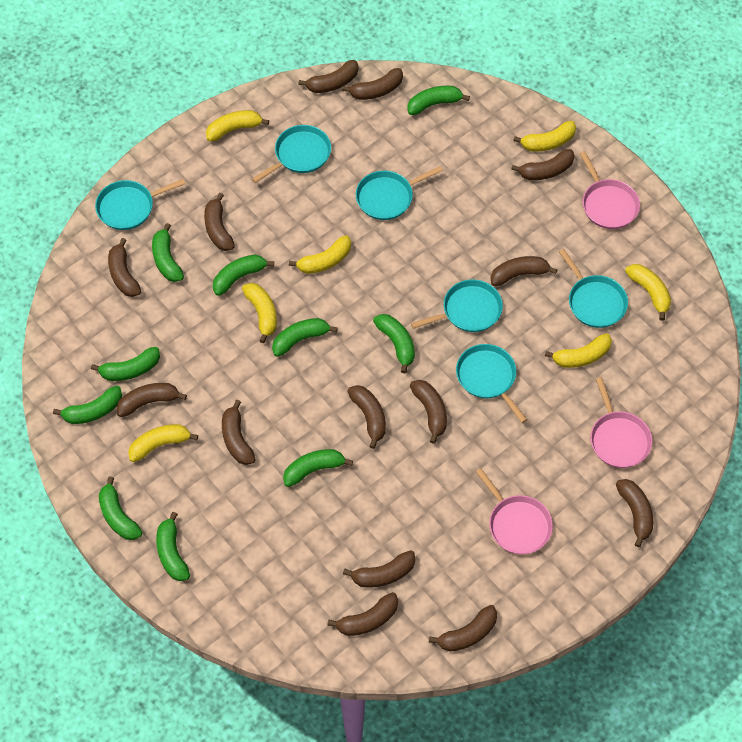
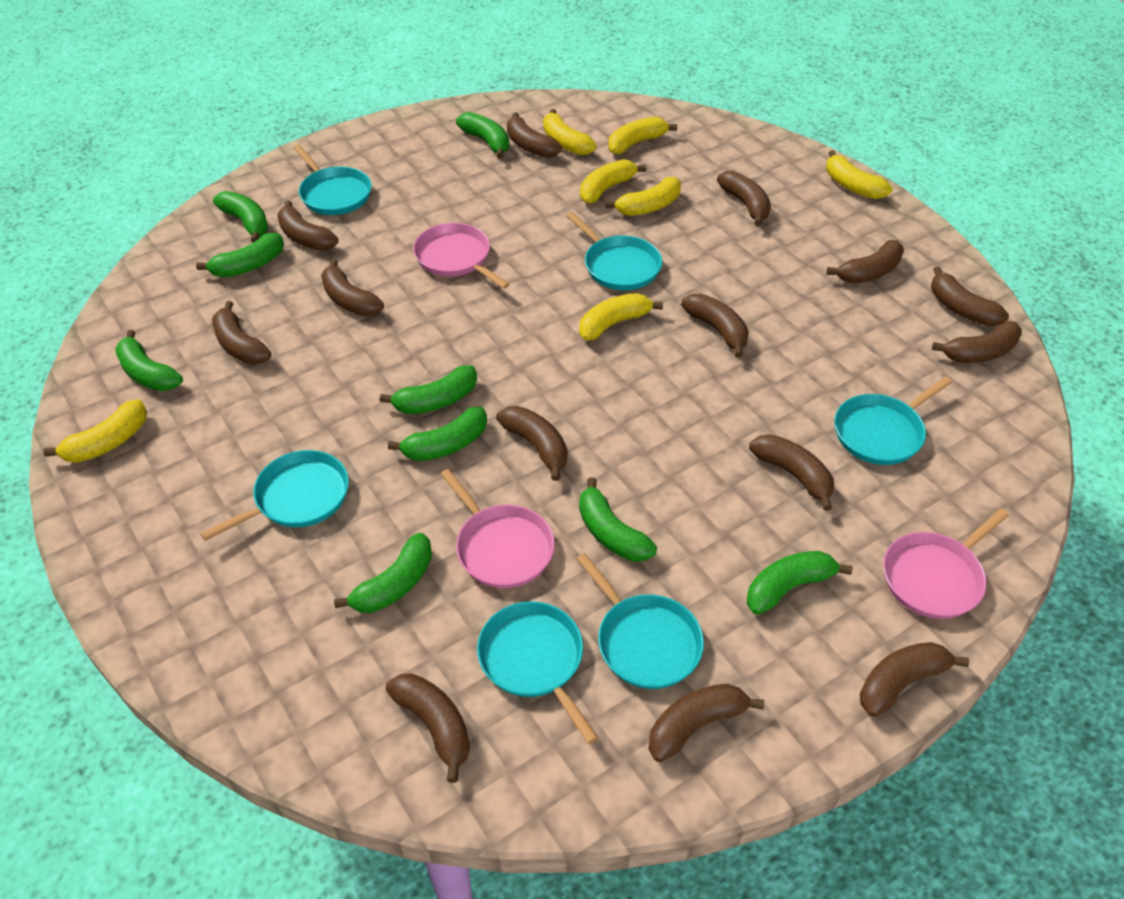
green banana: 10 -> 9

